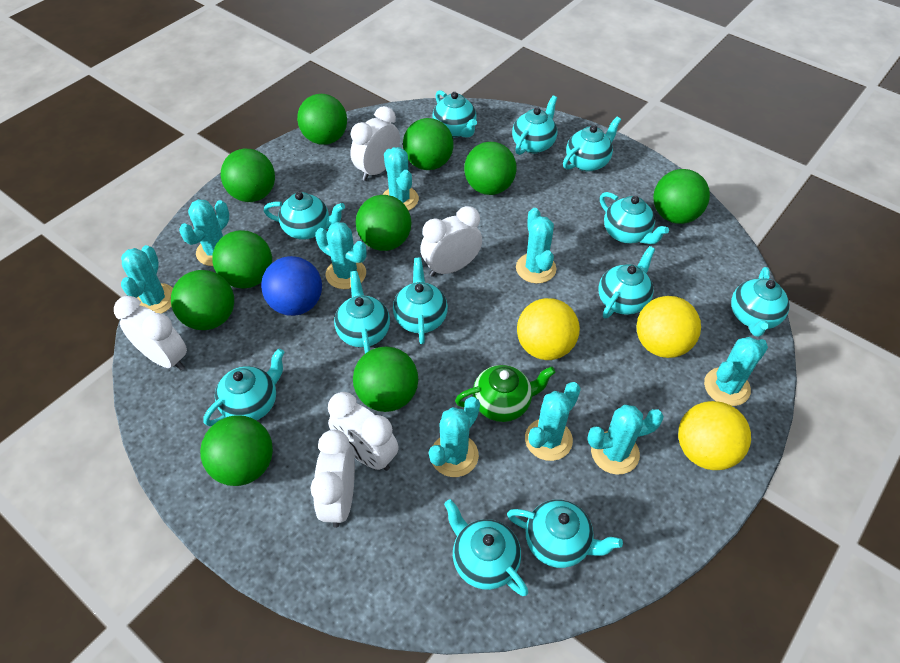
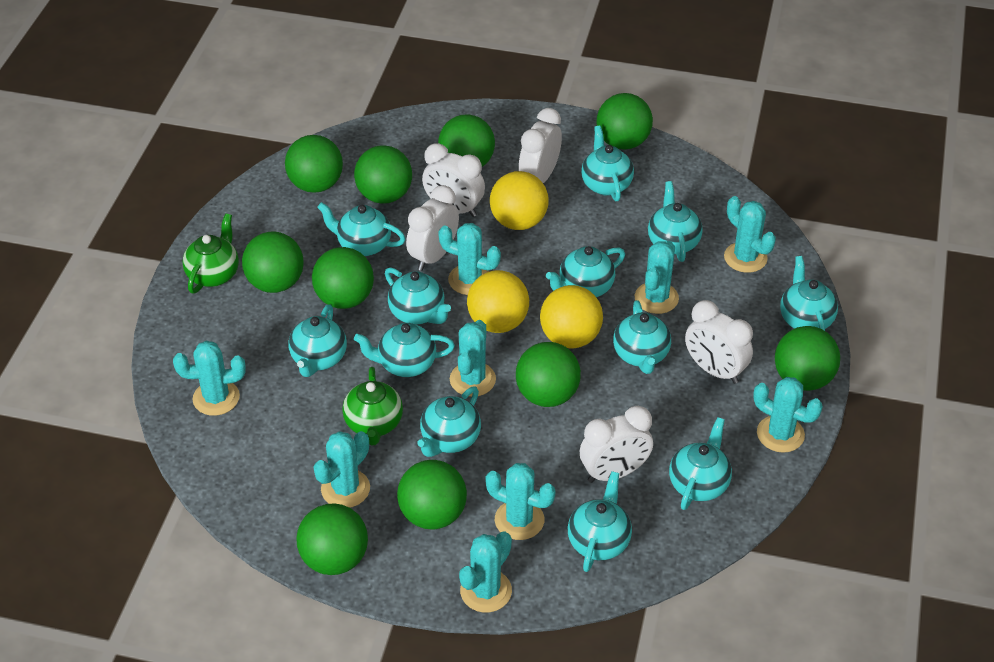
blue ball: 1 -> 0
green teapot: 1 -> 2

